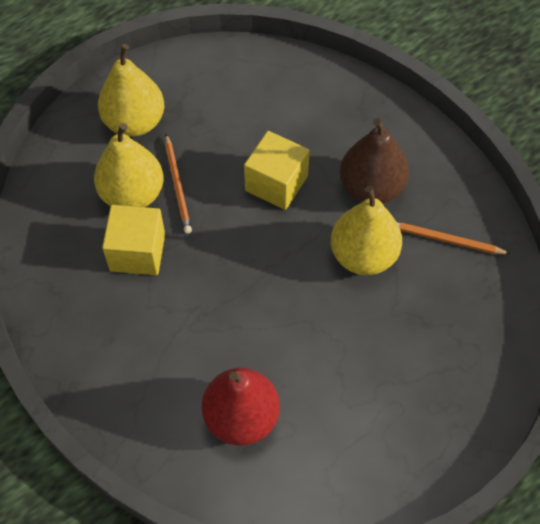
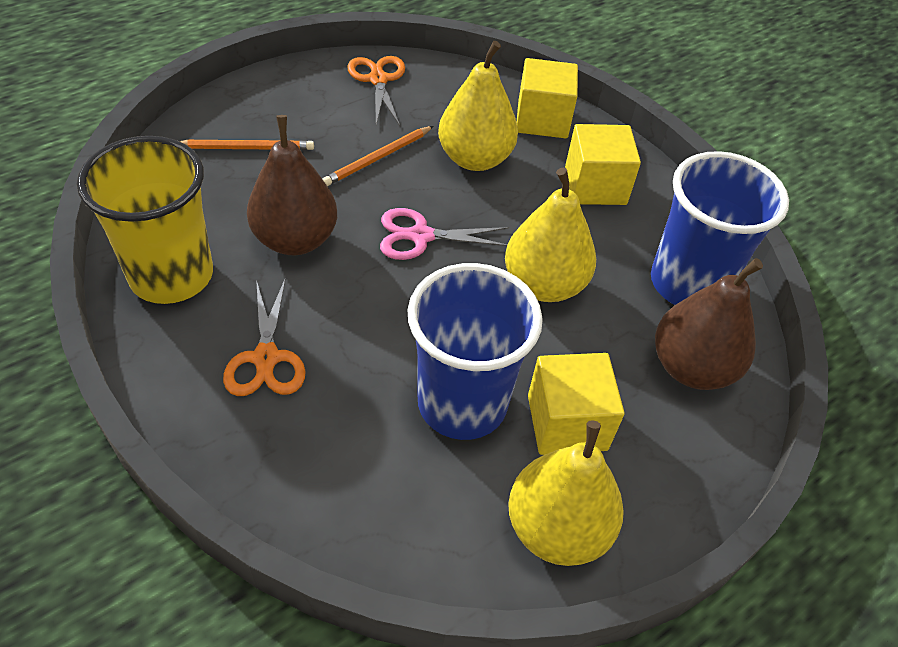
blue cup: 0 -> 2
brown pear: 1 -> 2
orange scissors: 0 -> 2
pink scissors: 0 -> 1
red pear: 1 -> 0
yellow cube: 2 -> 3
yellow cup: 0 -> 1

